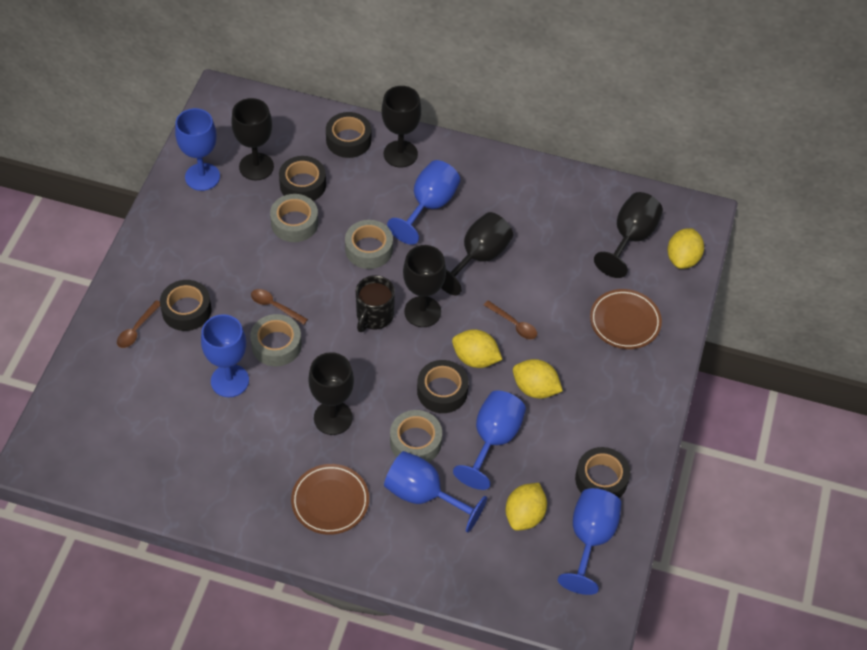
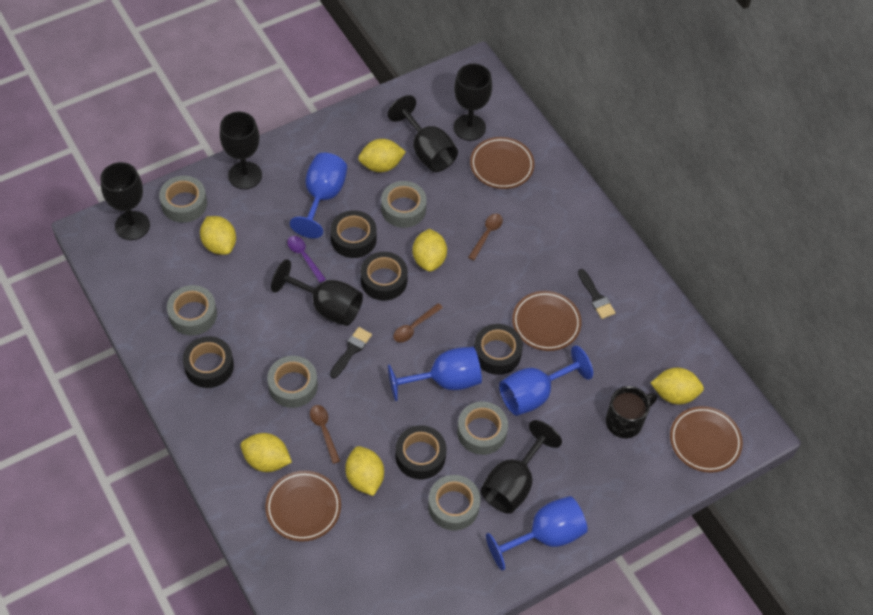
black brush: 0 -> 2
blue goblet: 6 -> 4
brown plate: 2 -> 4
grey tape: 4 -> 6
purple spoon: 0 -> 1
yellow lemon: 4 -> 6

